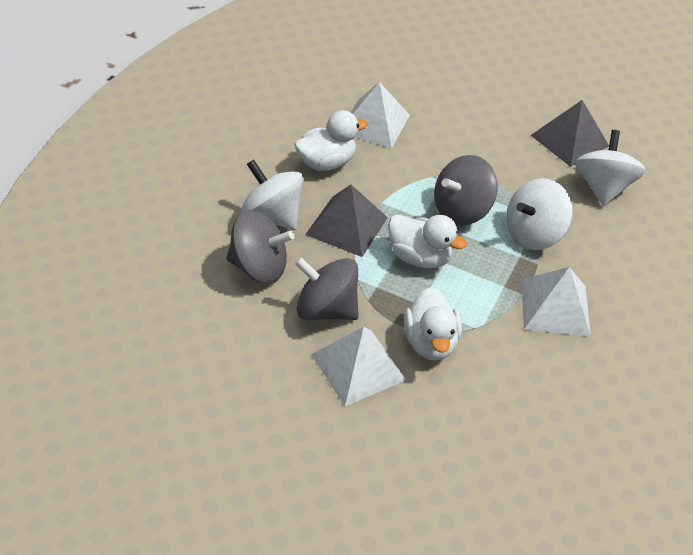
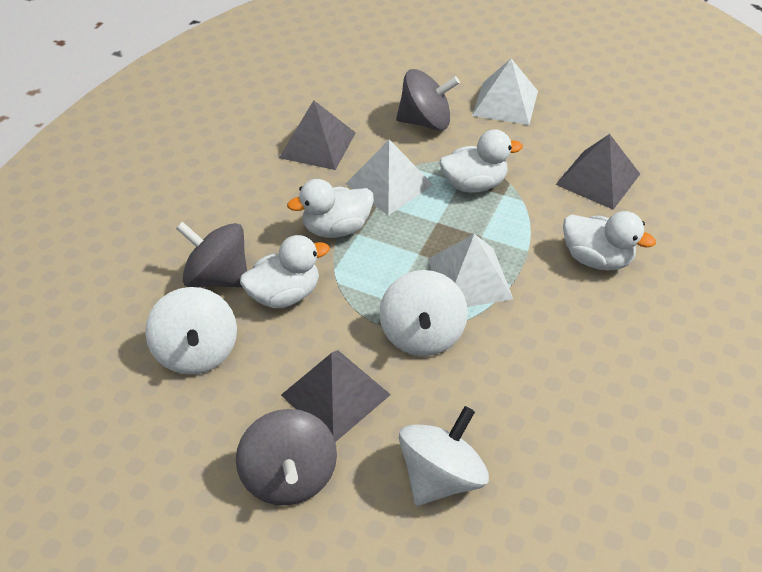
grey pyramid: 2 -> 3
white duck: 3 -> 4

